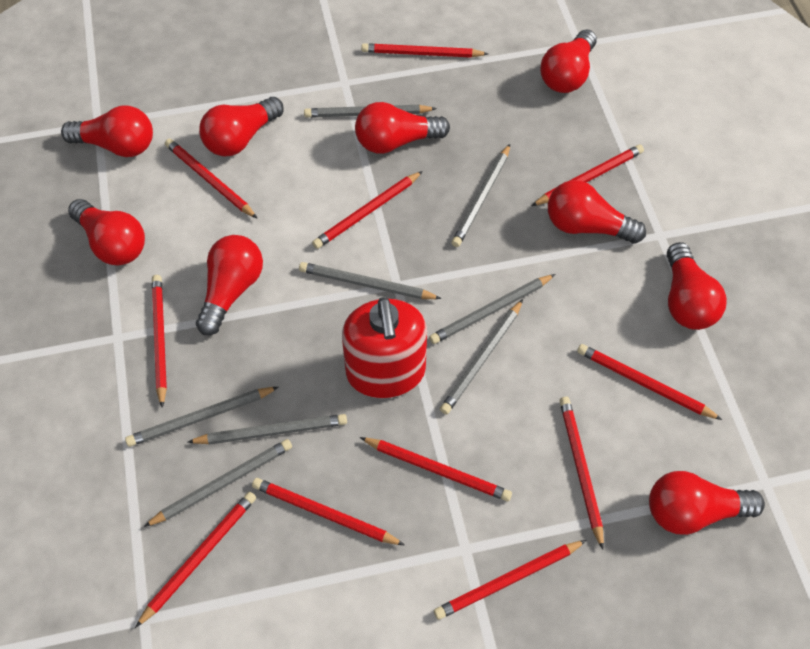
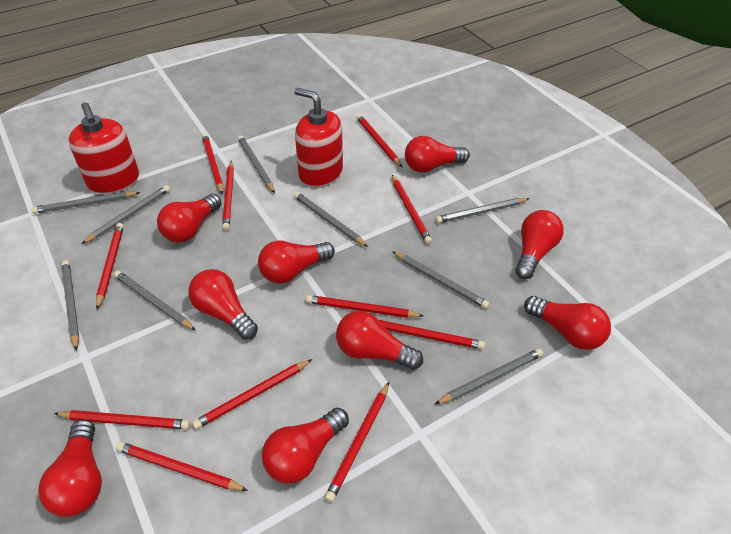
grey pencil: 8 -> 9
red soap dispenser: 1 -> 2

